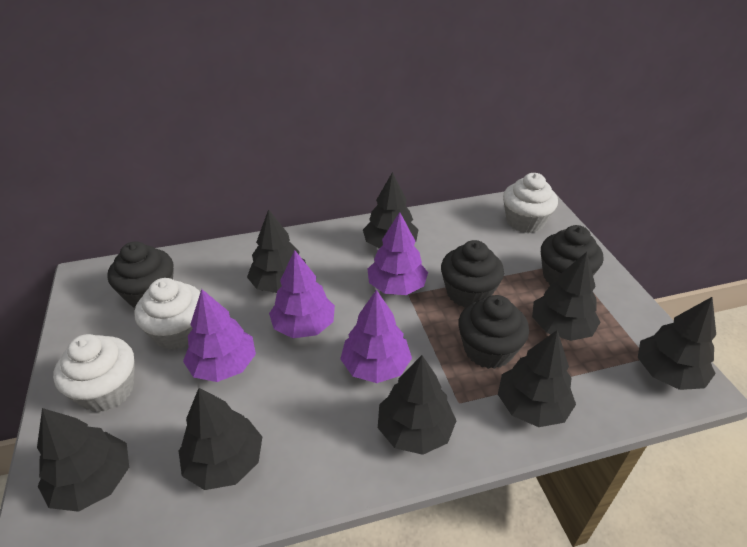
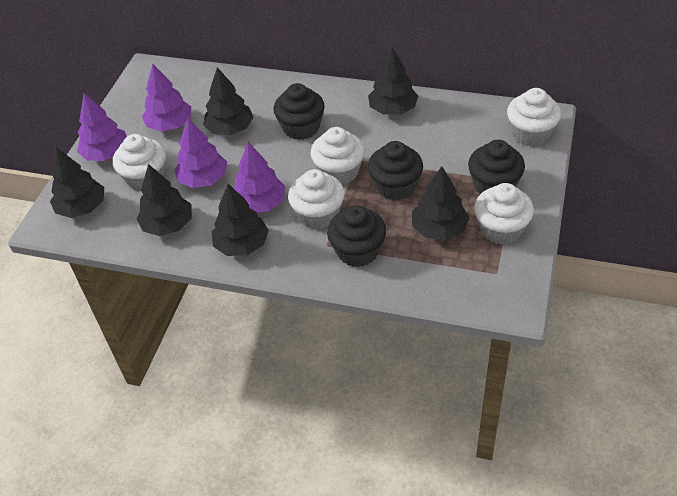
black tree: 8 -> 6
white cupcake: 3 -> 5

